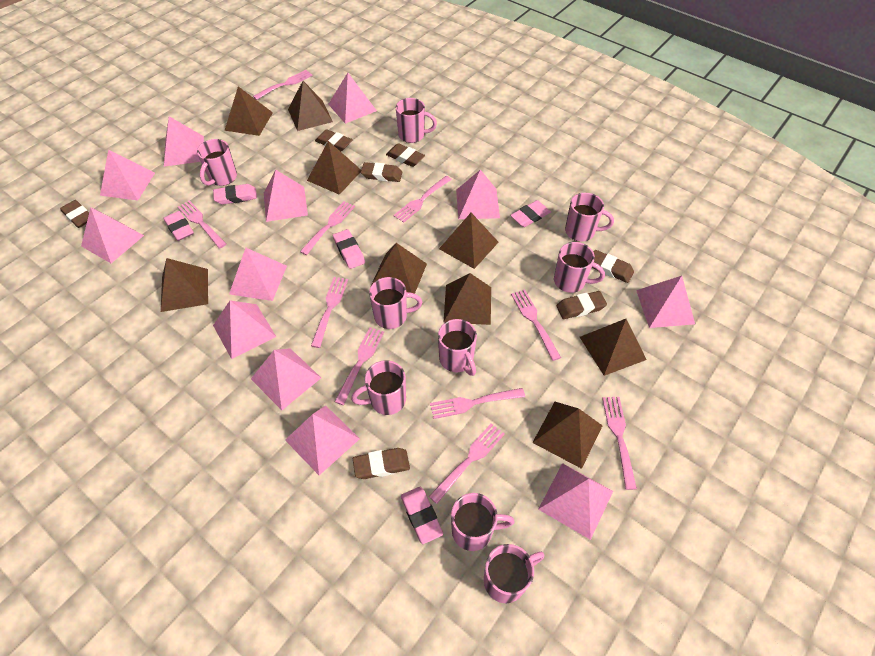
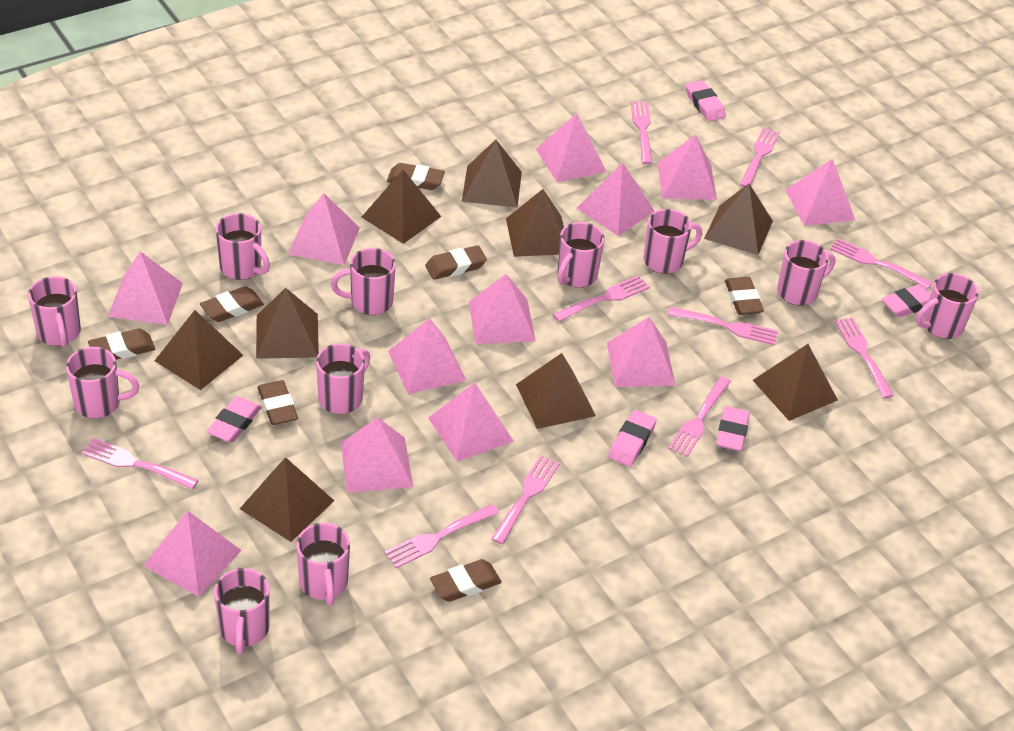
pink mug: 9 -> 11

